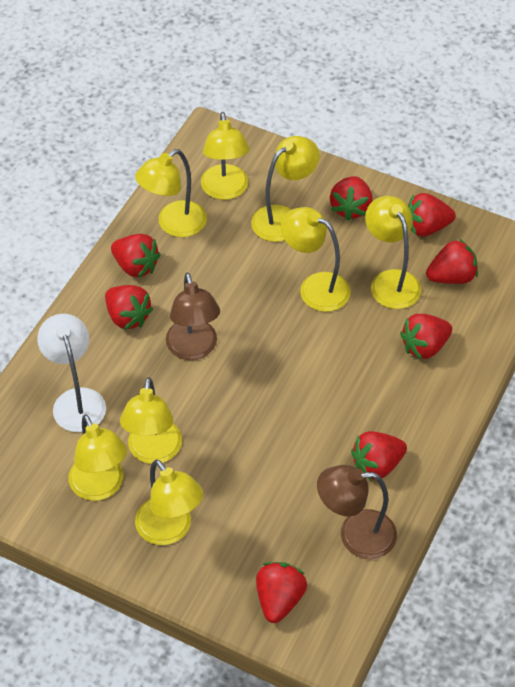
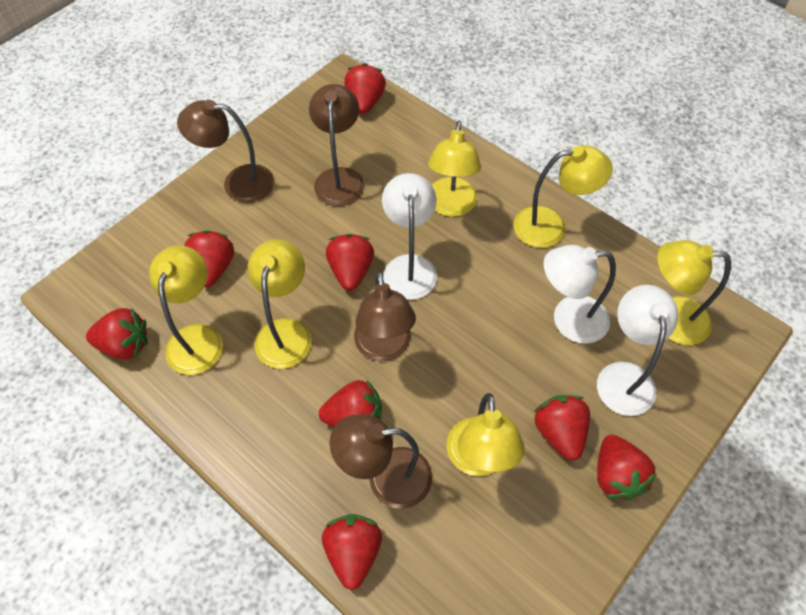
brown lamp: 2 -> 4
white lamp: 1 -> 3
yellow lamp: 8 -> 6

